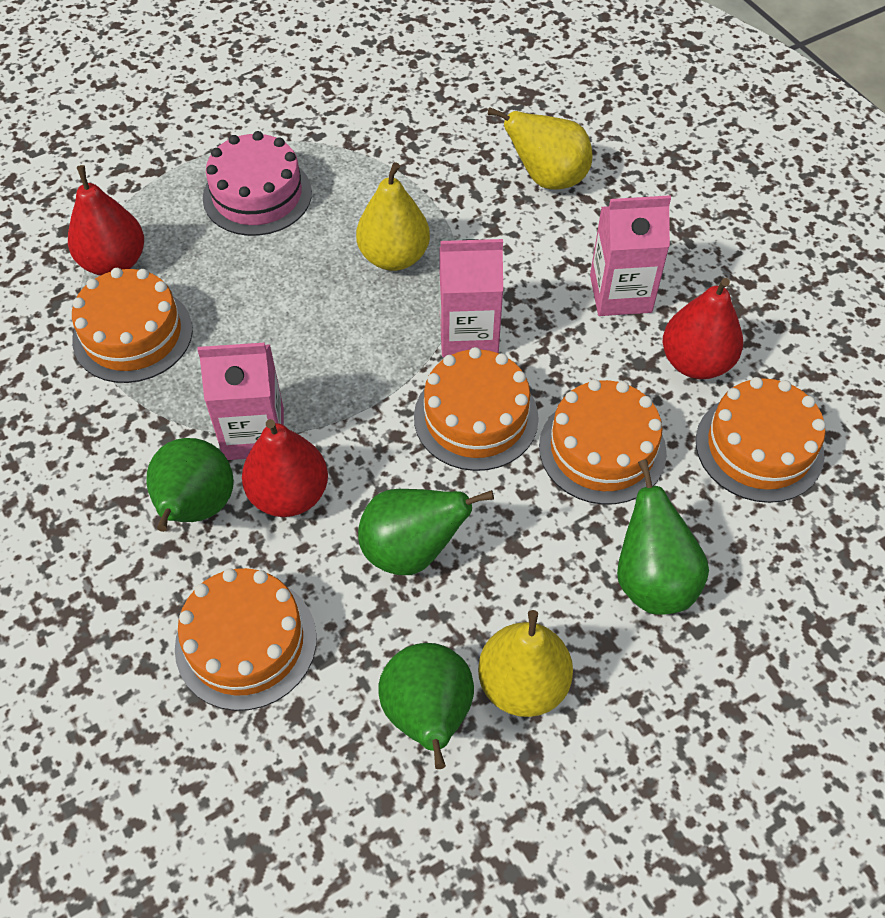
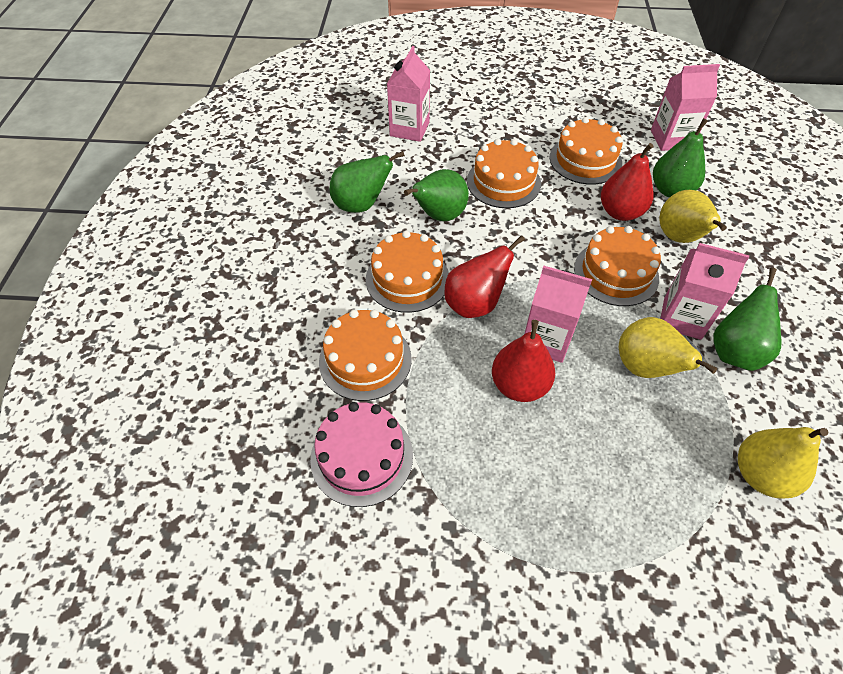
pink carton: 3 -> 4

